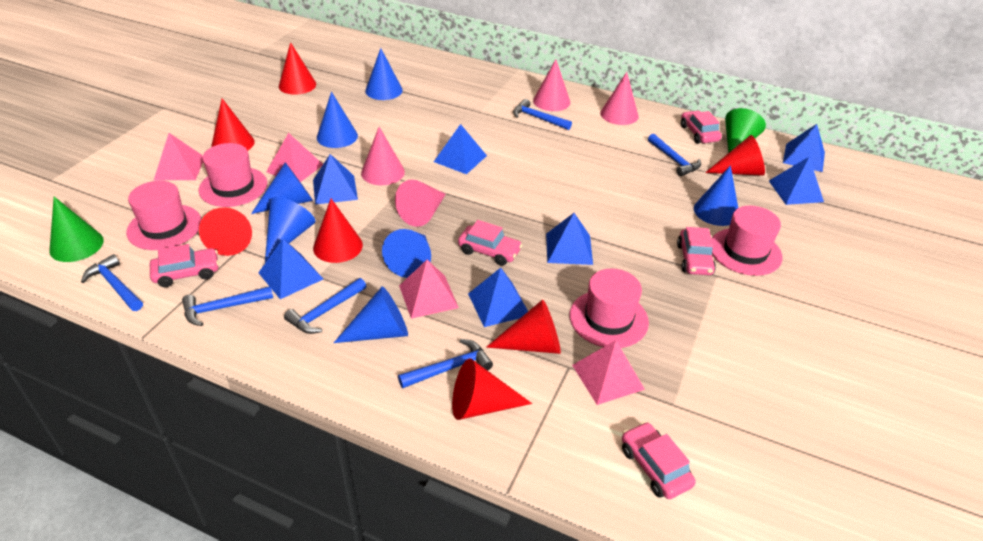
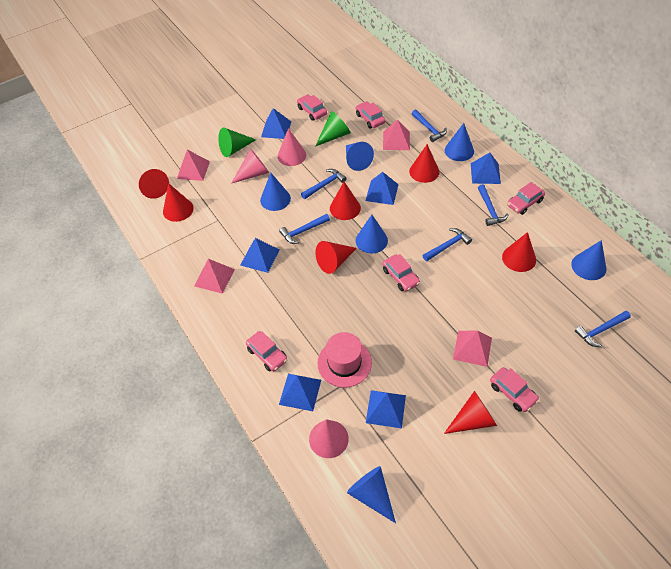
blue cone: 7 -> 6
blue pyramid: 7 -> 6
pink car: 5 -> 6
pink cone: 4 -> 3
pink hat: 4 -> 1

